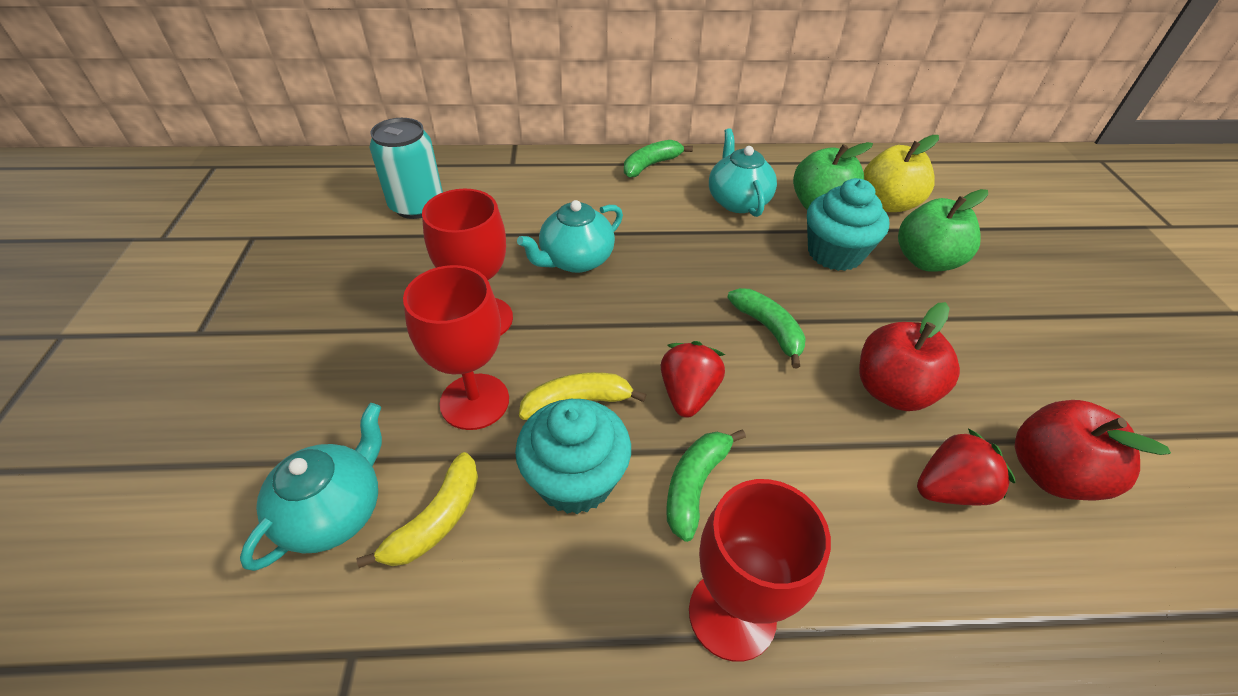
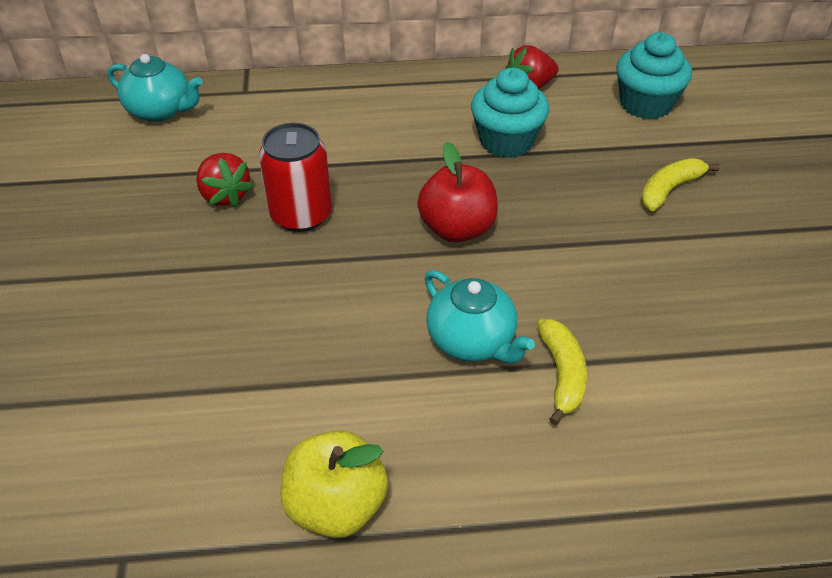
green apple: 2 -> 0
green banana: 3 -> 0
red apple: 2 -> 1
red can: 0 -> 1
red goblet: 3 -> 0
turquoise can: 1 -> 0
turquoise teapot: 3 -> 2

